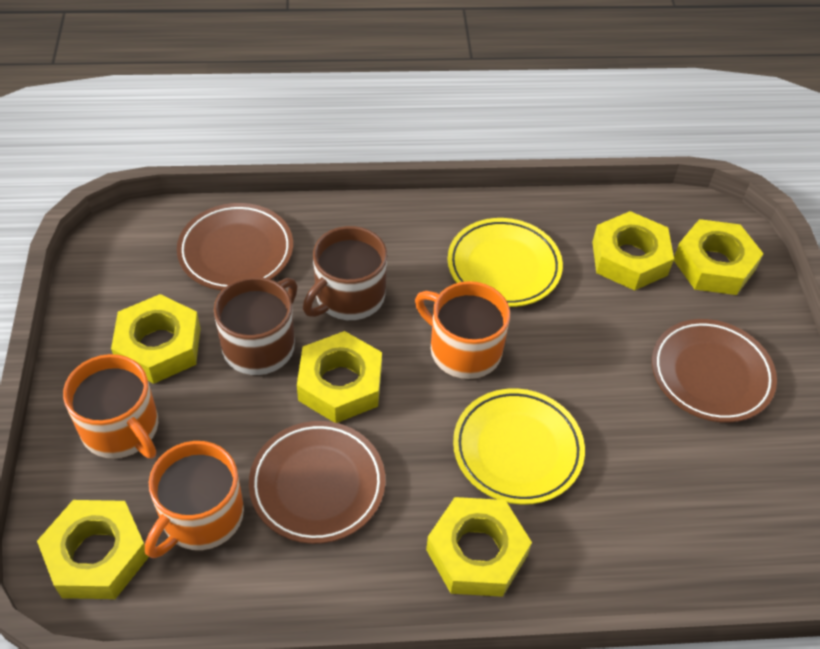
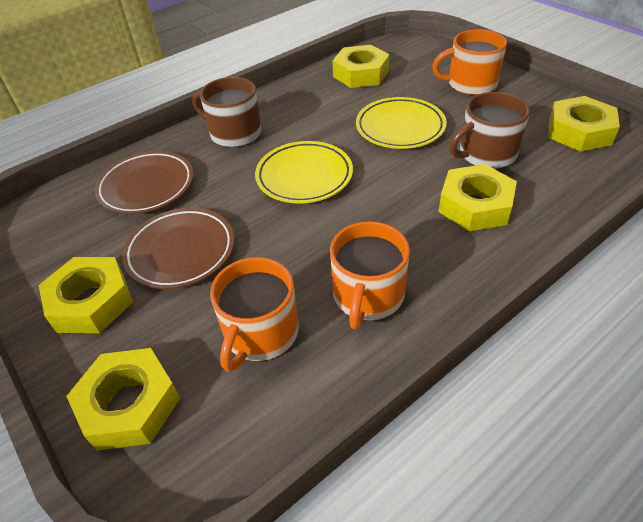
brown plate: 3 -> 2
yellow nut: 6 -> 5

